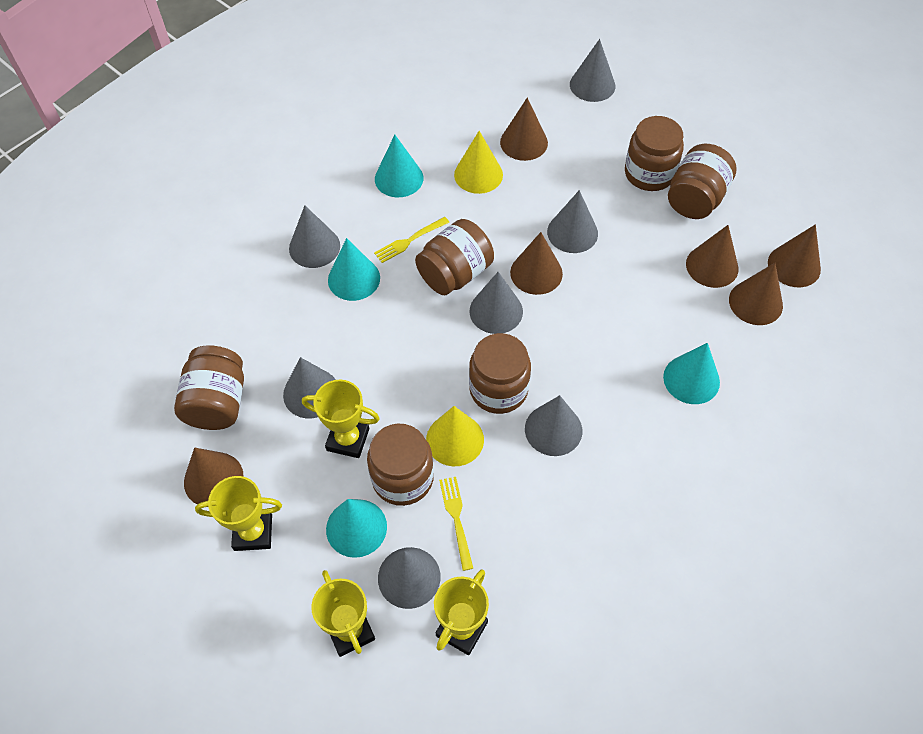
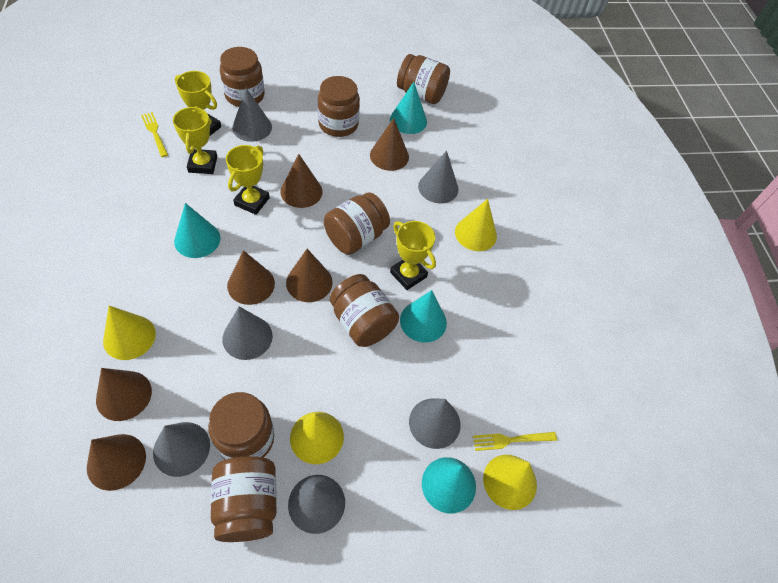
brown jar: 6 -> 7
grey cone: 7 -> 6
yellow cone: 2 -> 4

